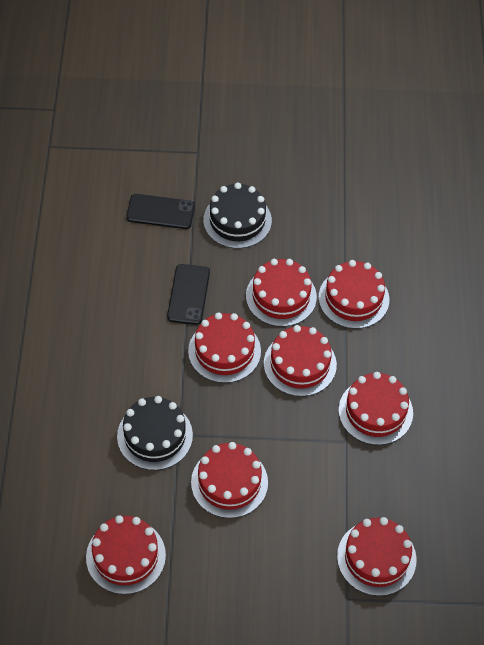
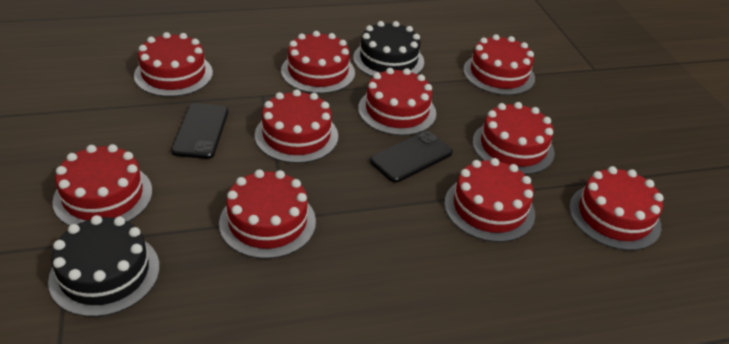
red cake: 8 -> 10

